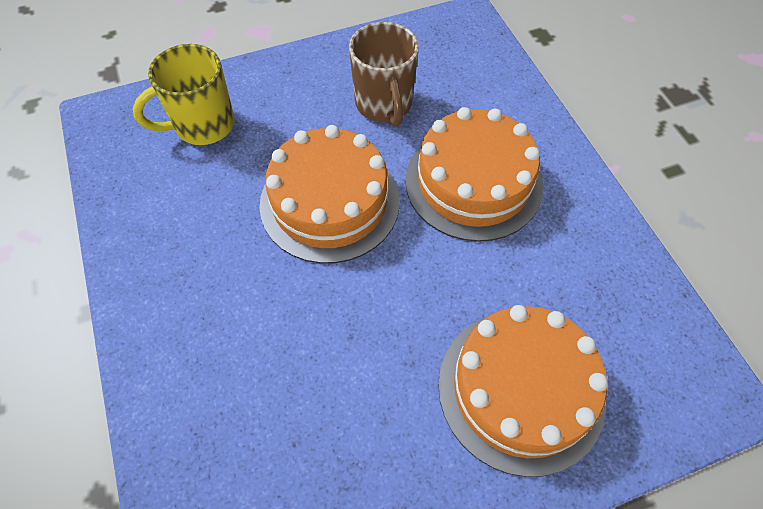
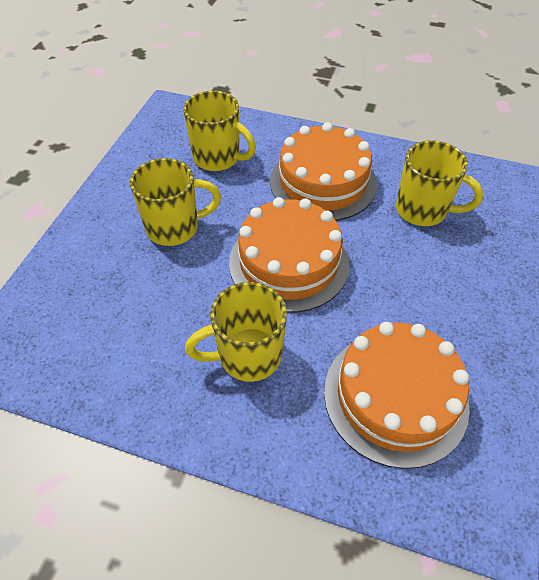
brown mug: 1 -> 0
yellow mug: 1 -> 4

